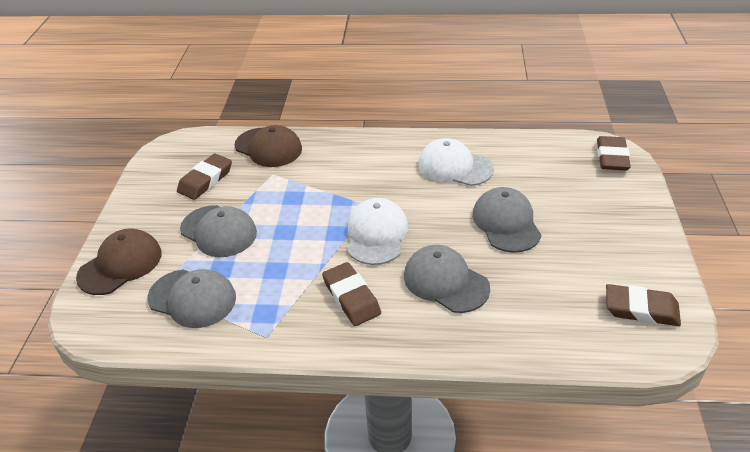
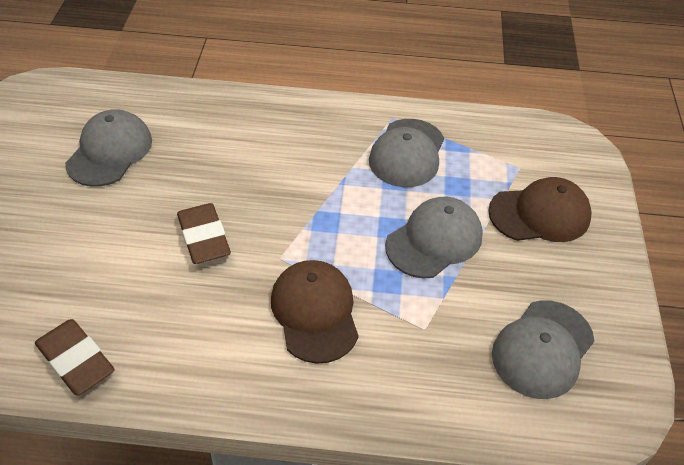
brown eraser: 4 -> 2
white cap: 2 -> 0

